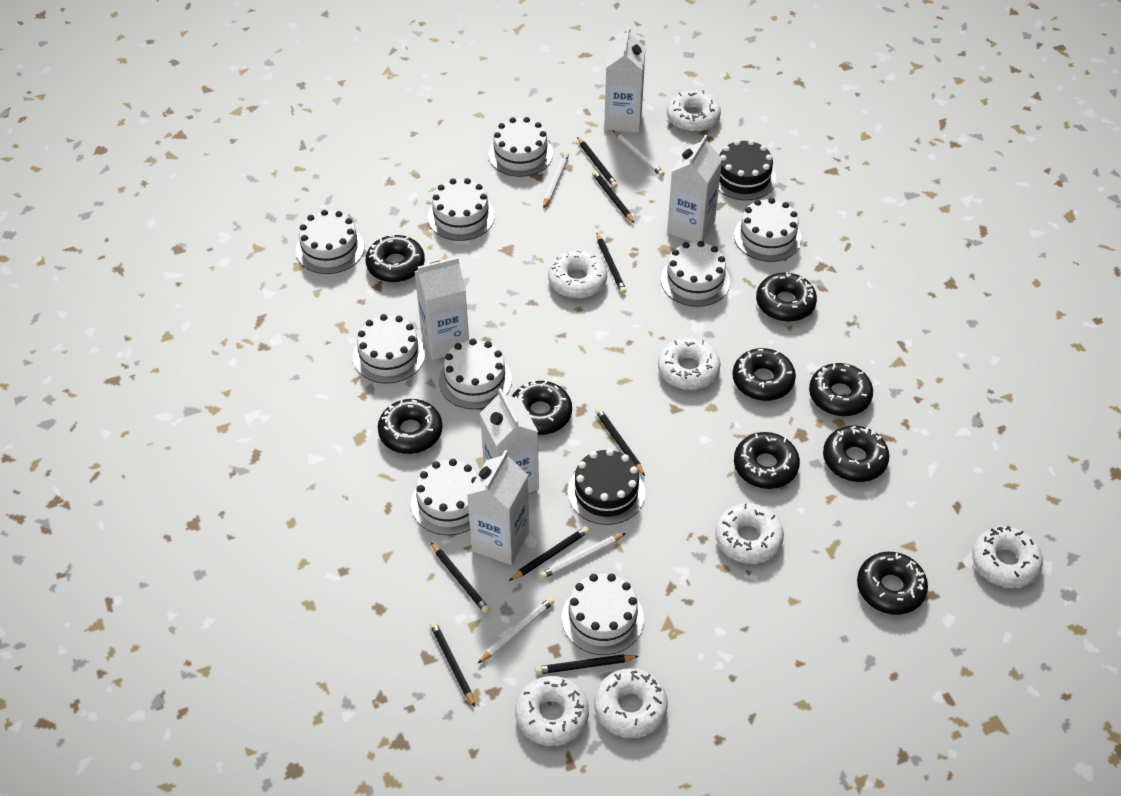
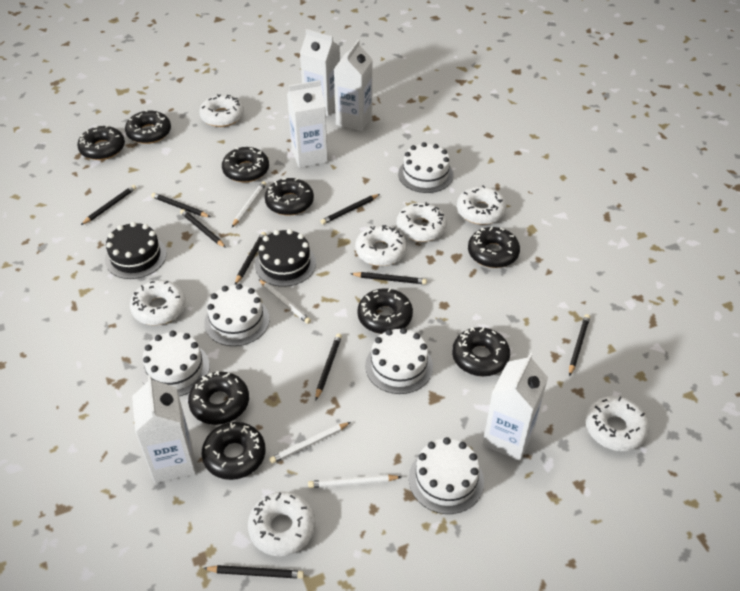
black pencil: 8 -> 9
white cake: 9 -> 5

